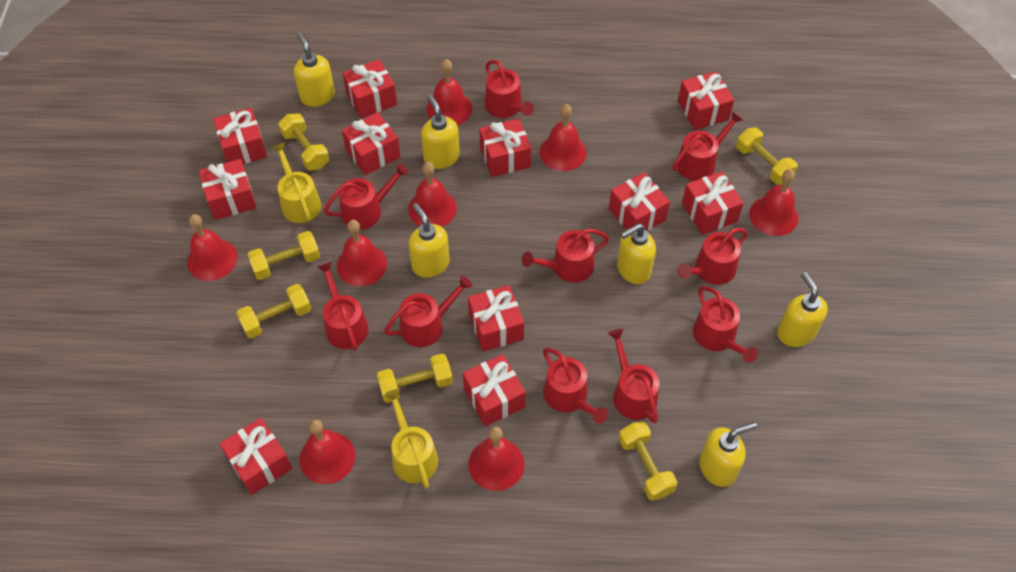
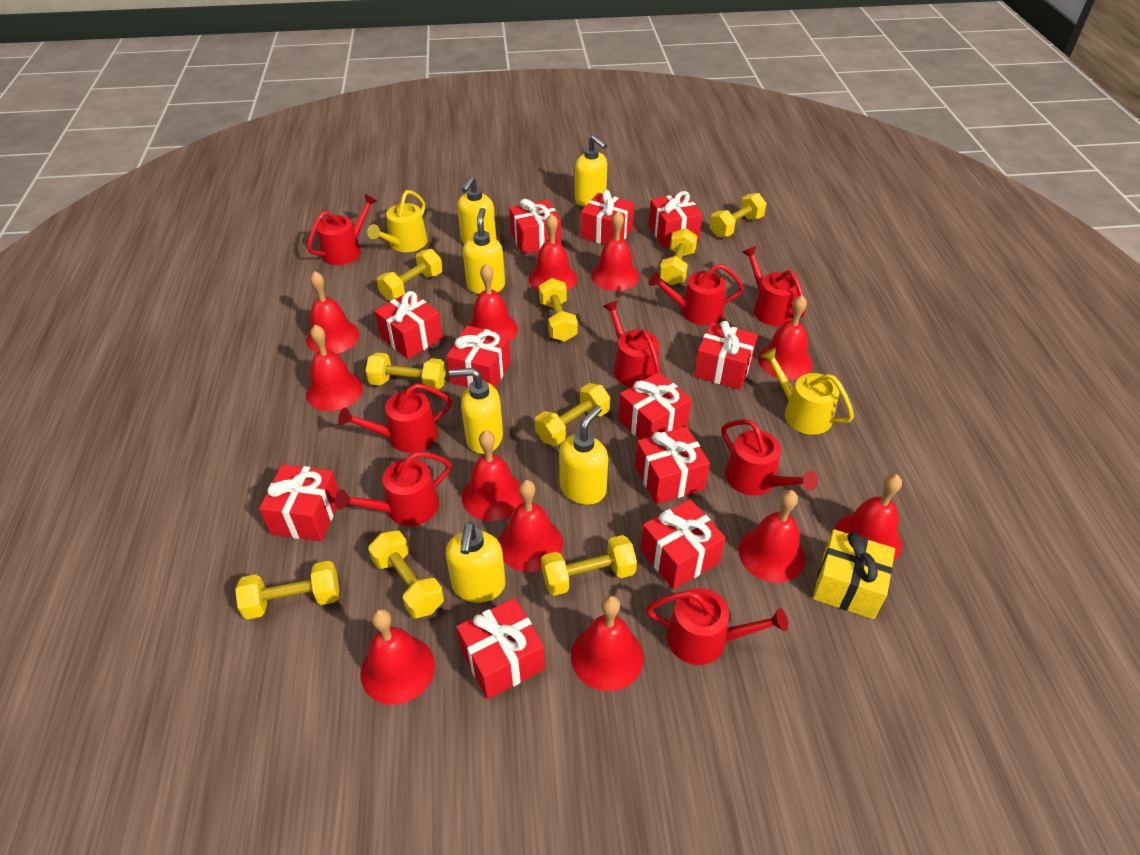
red bell: 8 -> 12
red watering can: 10 -> 8
yellow dumbbell: 6 -> 9
yellow gift: 0 -> 1

